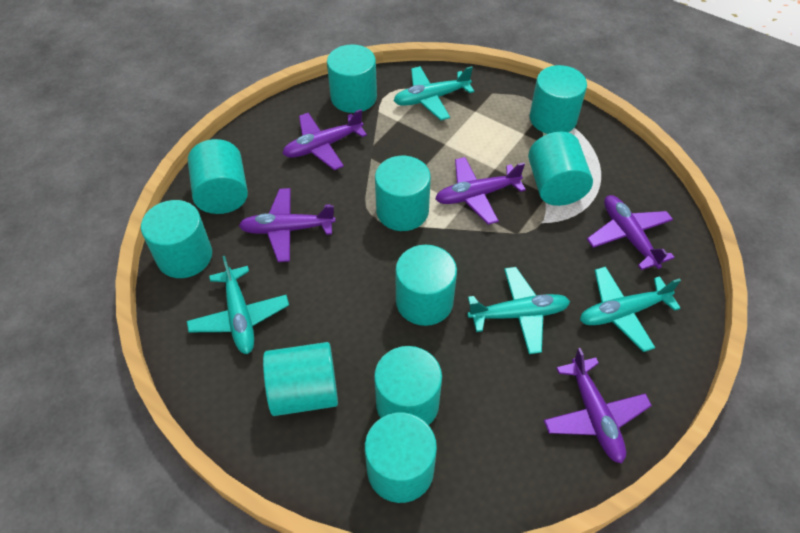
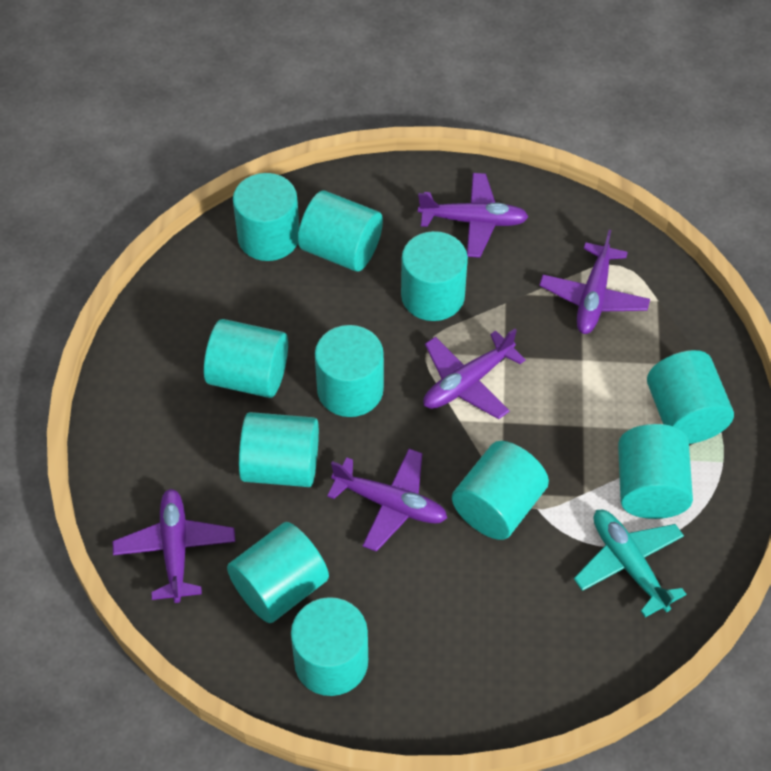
turquoise cylinder: 10 -> 11
turquoise plane: 4 -> 1

